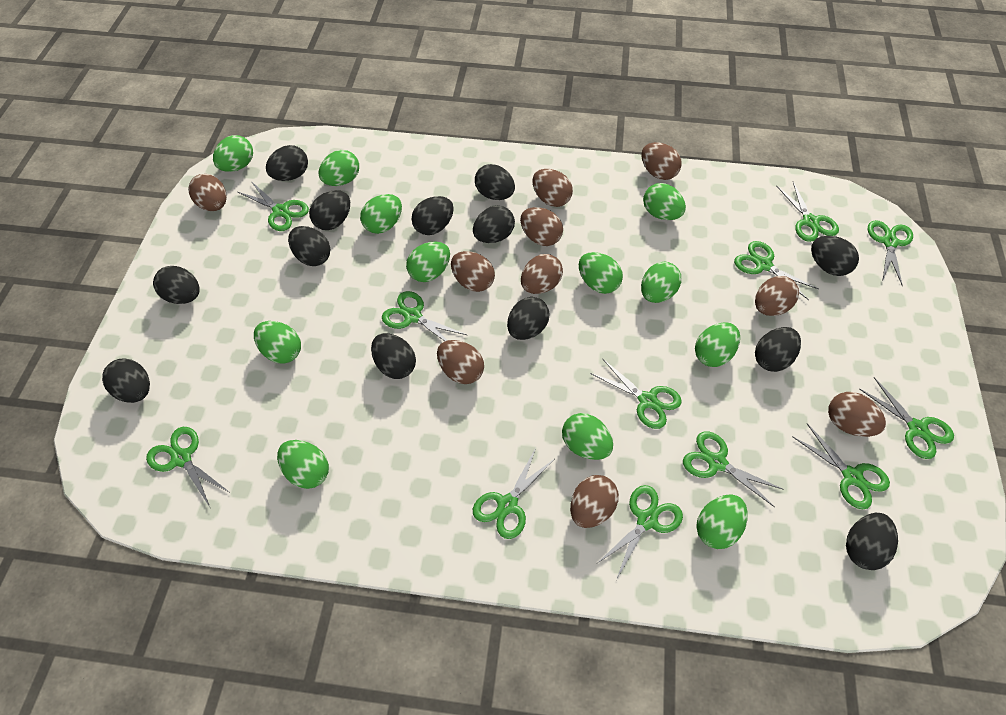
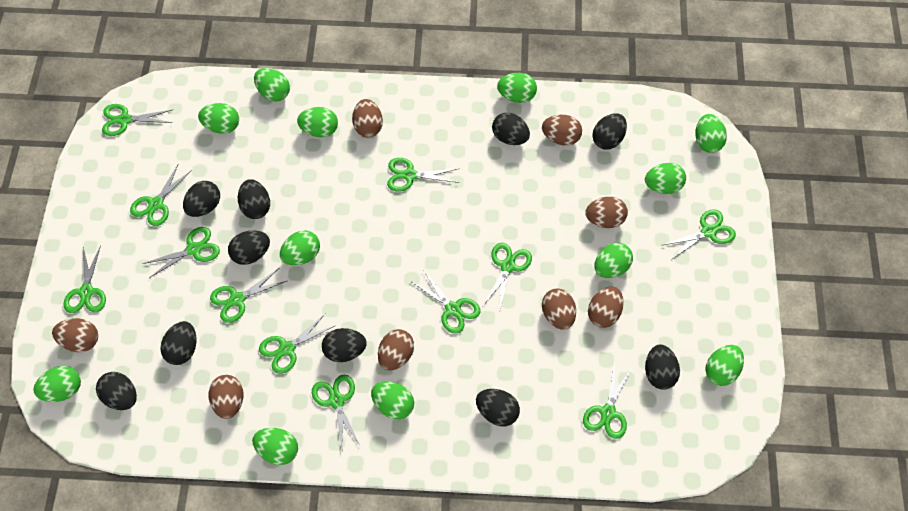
black egg: 13 -> 10
brown egg: 10 -> 8

